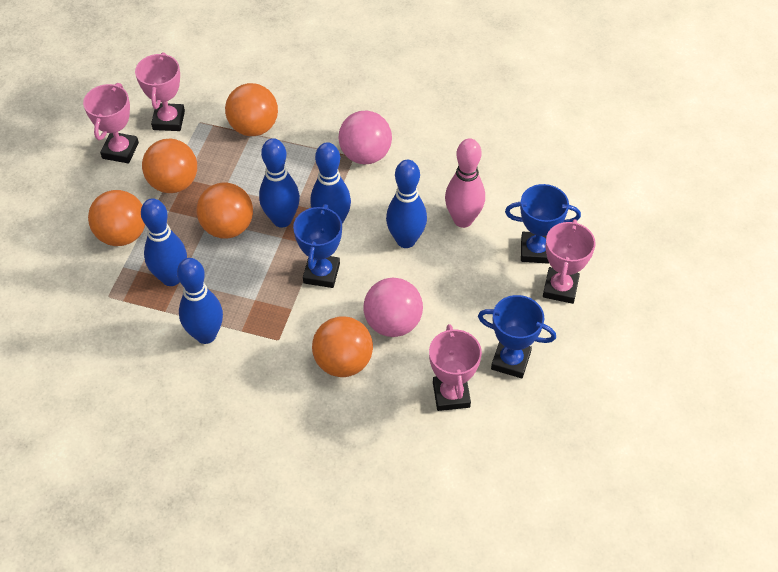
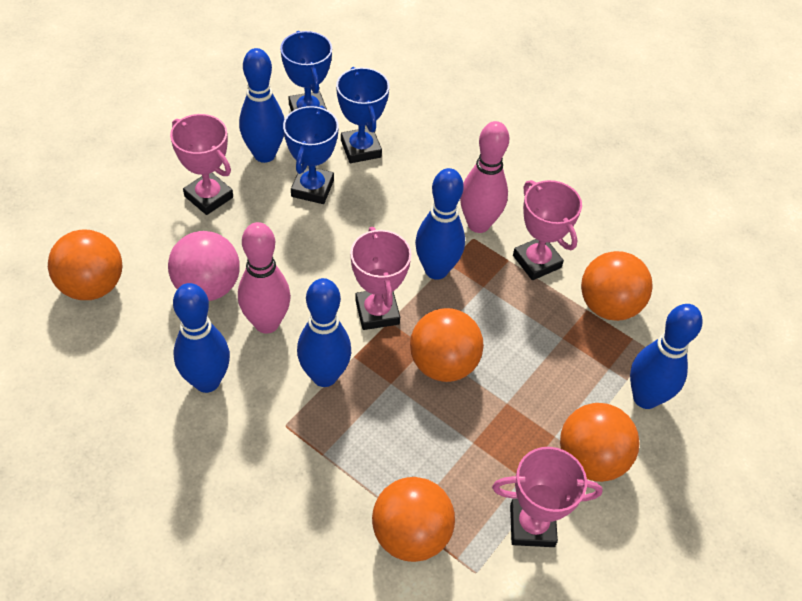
pink ball: 2 -> 1
pink bowling pin: 1 -> 2

